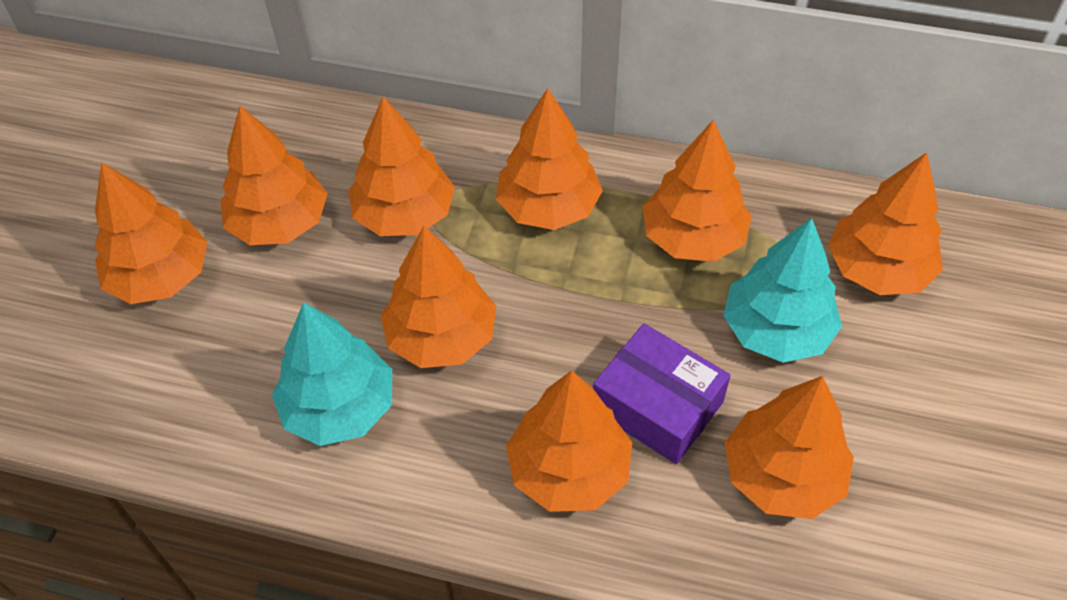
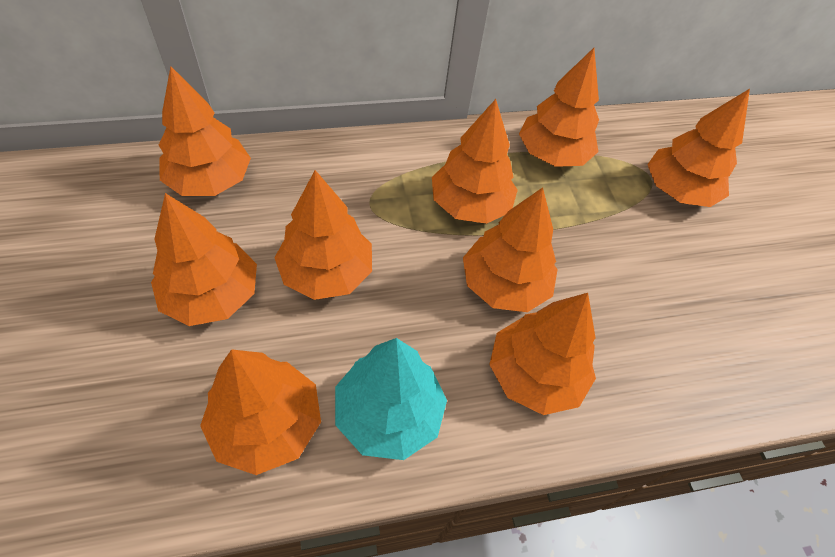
purple box: 1 -> 0
turquoise tree: 2 -> 1

